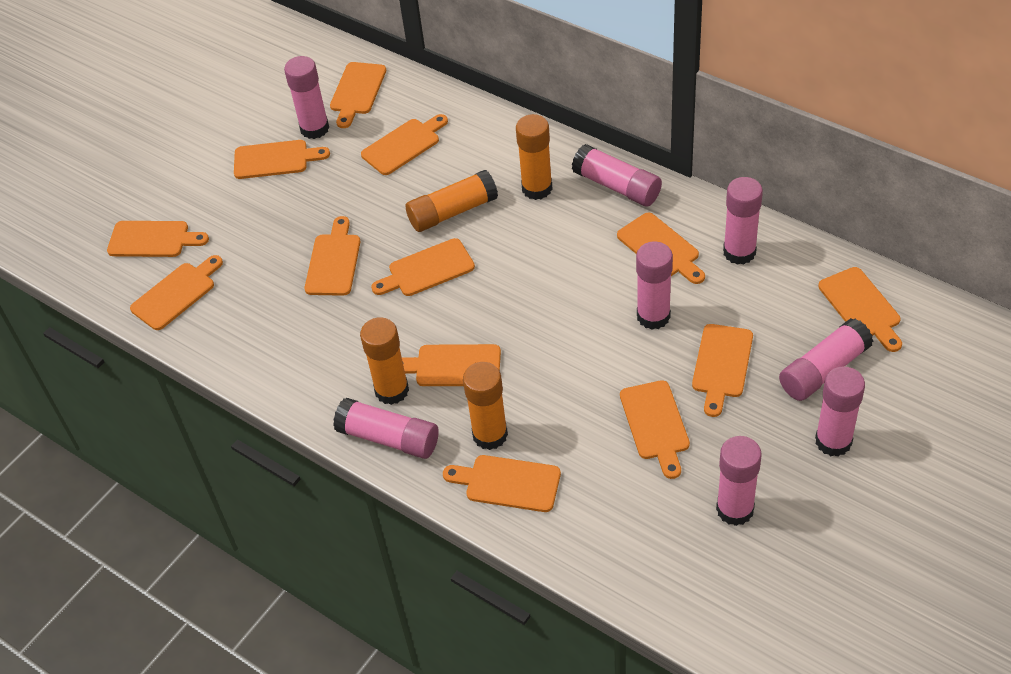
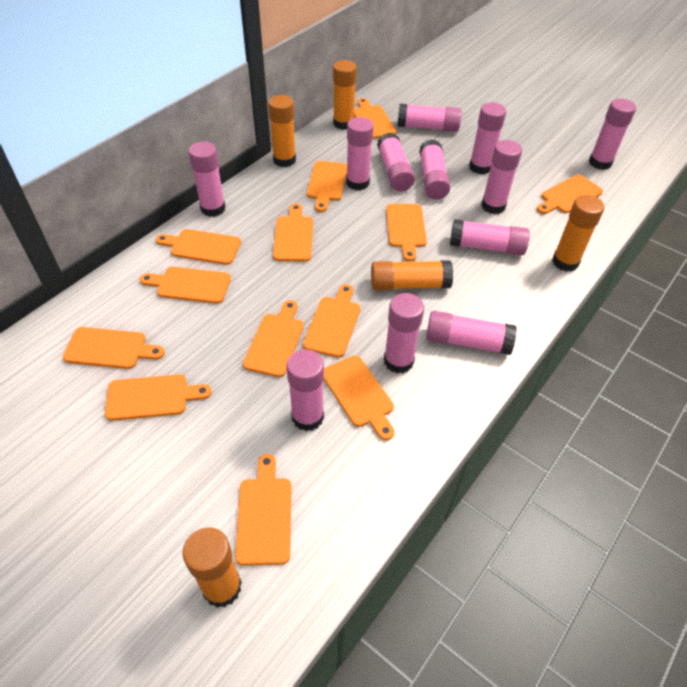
orange glue stick: 4 -> 5
pink glue stick: 8 -> 12

